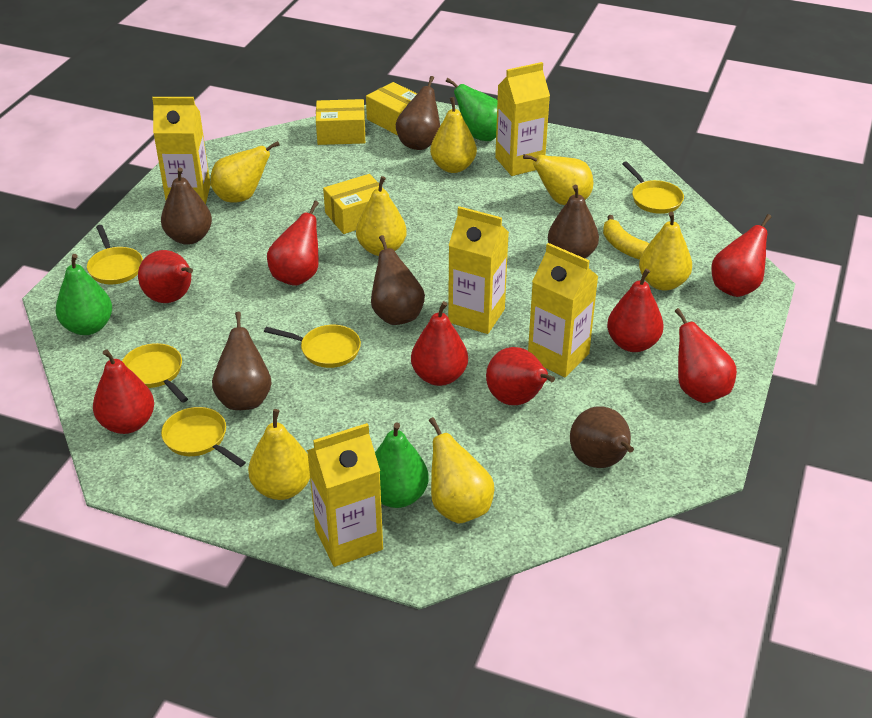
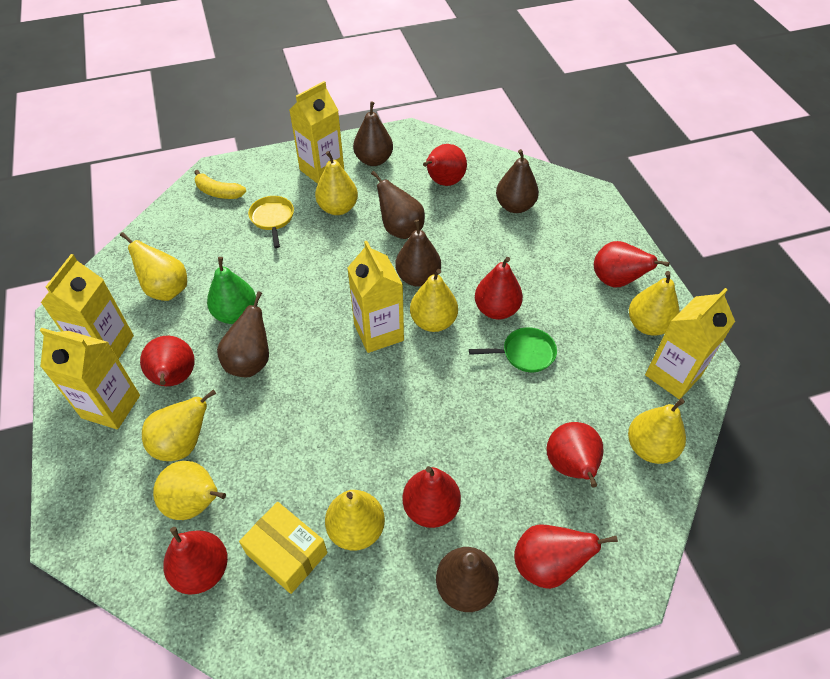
green pan: 0 -> 1
green pear: 3 -> 1
yellow box: 3 -> 1
yellow pan: 5 -> 1
yellow pear: 7 -> 8

